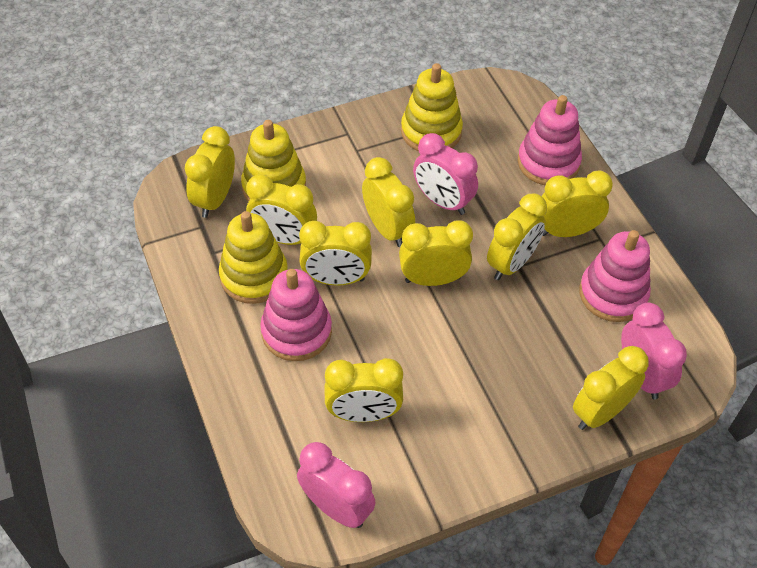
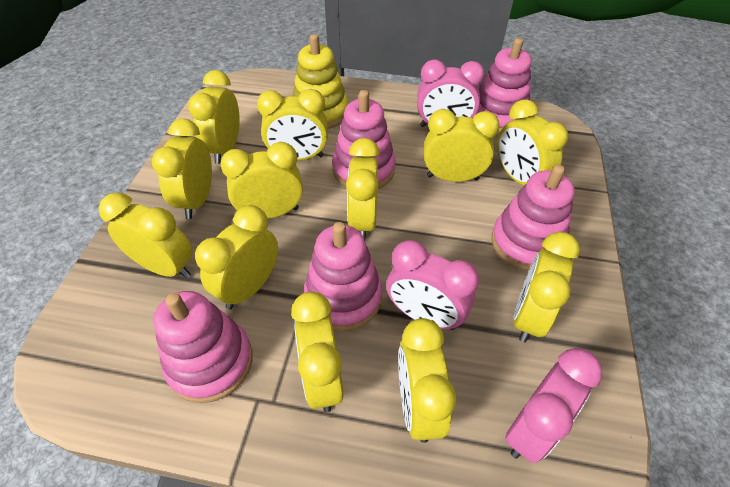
pink stacking toy: 3 -> 5
yellow clock: 9 -> 12
yellow stacking toy: 3 -> 1

